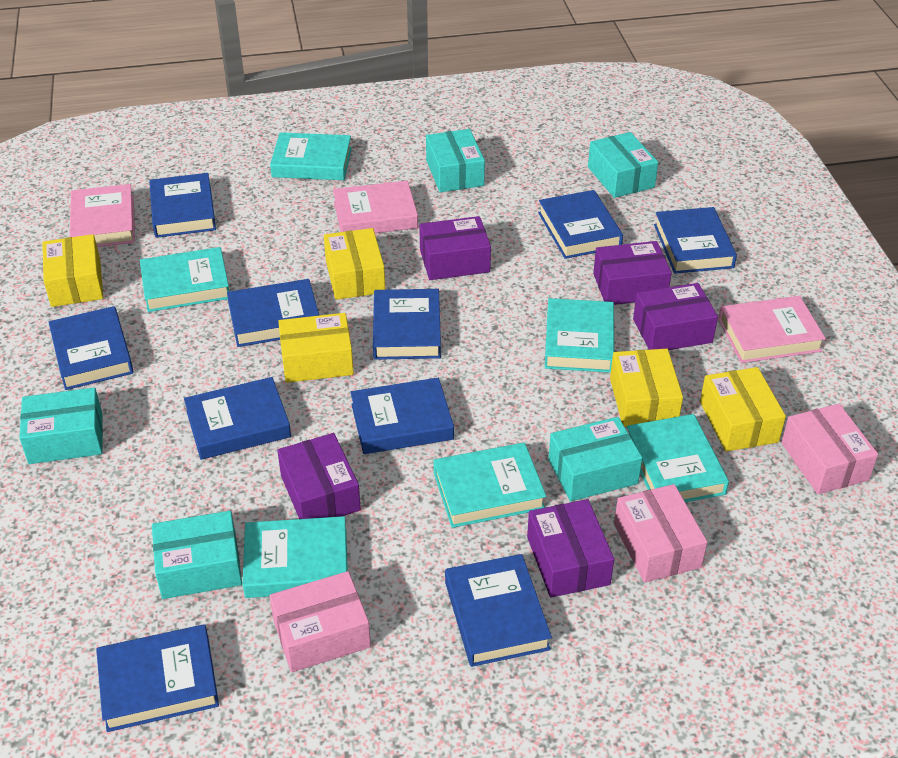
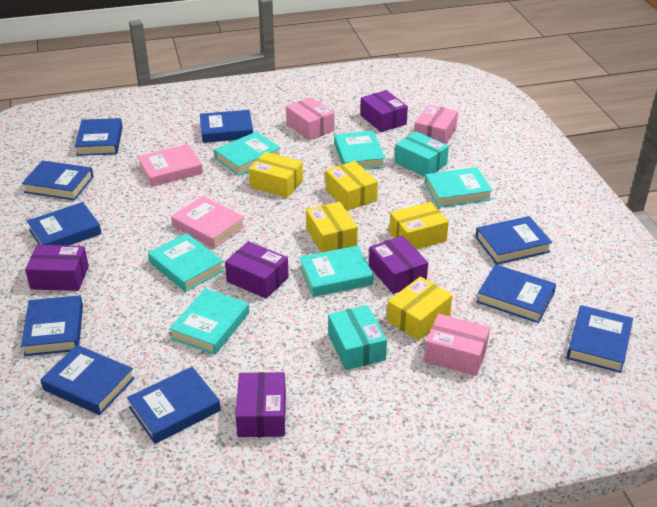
pink book: 3 -> 2
turquoise box: 5 -> 2

